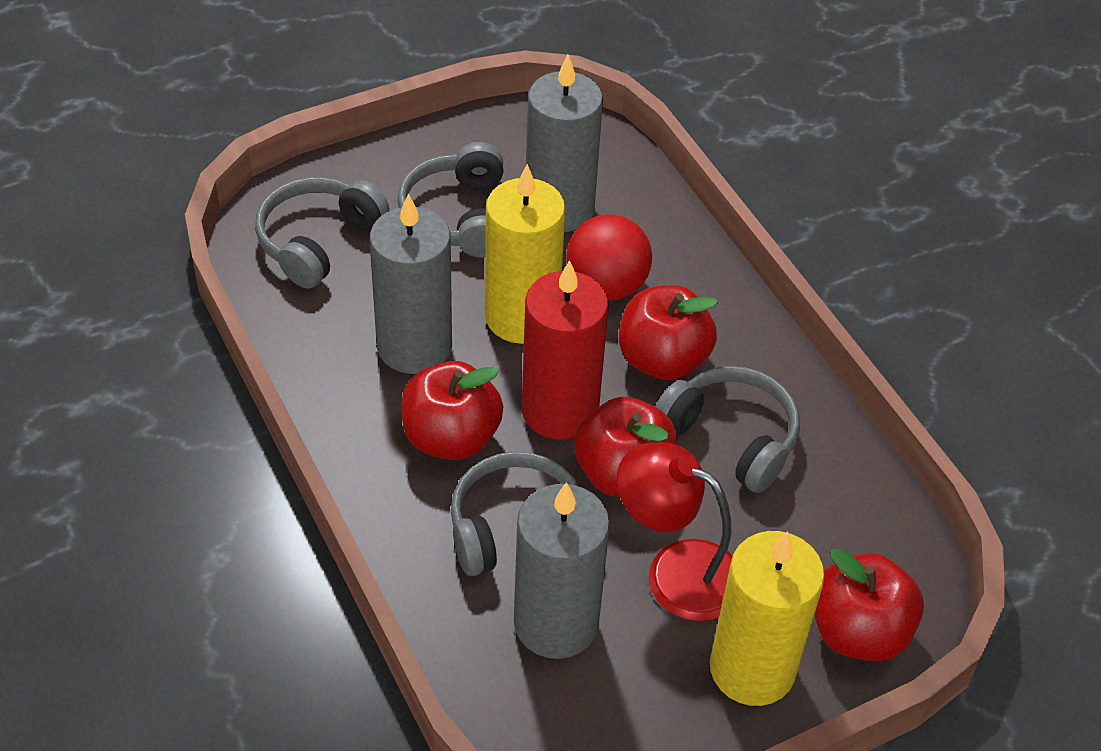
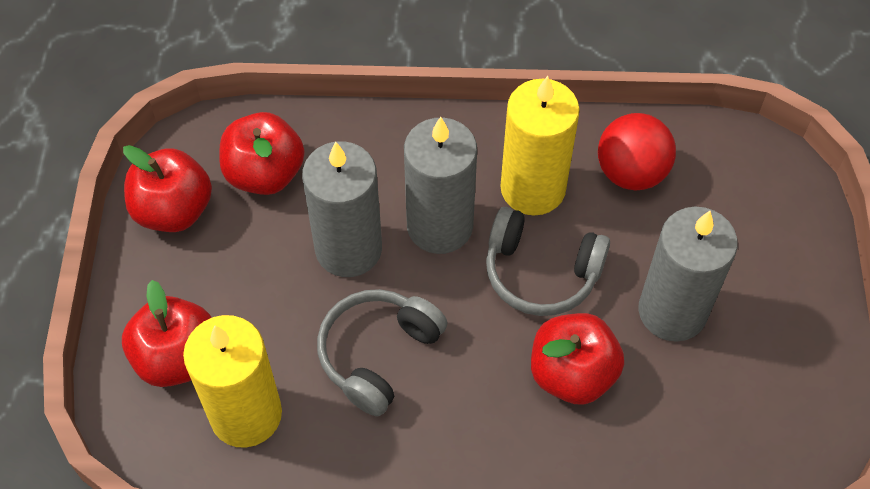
grey headphones: 4 -> 2
red candle: 1 -> 0
red lamp: 1 -> 0

